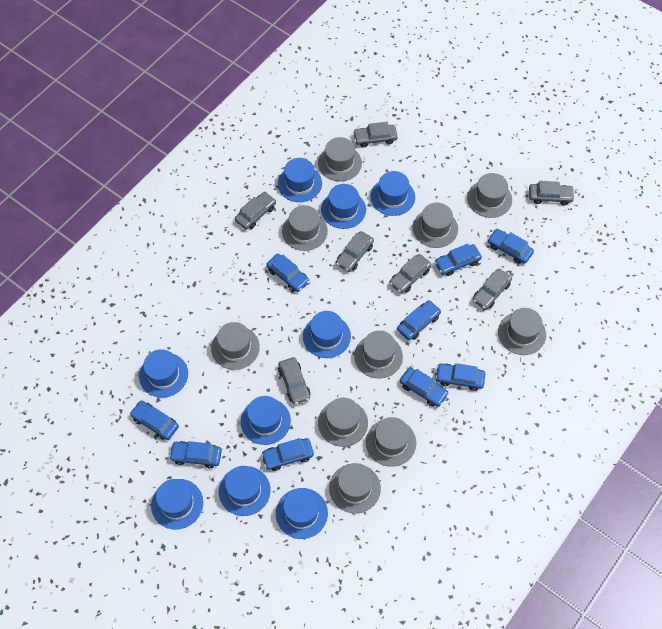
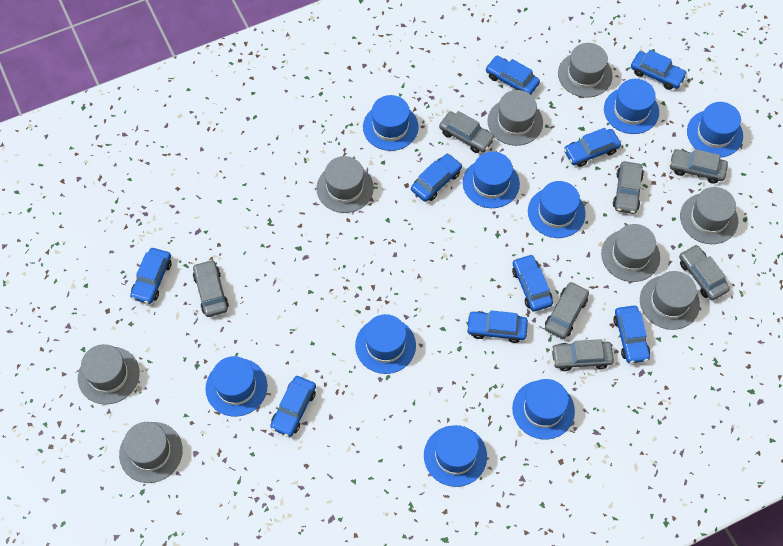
grey hat: 10 -> 8

